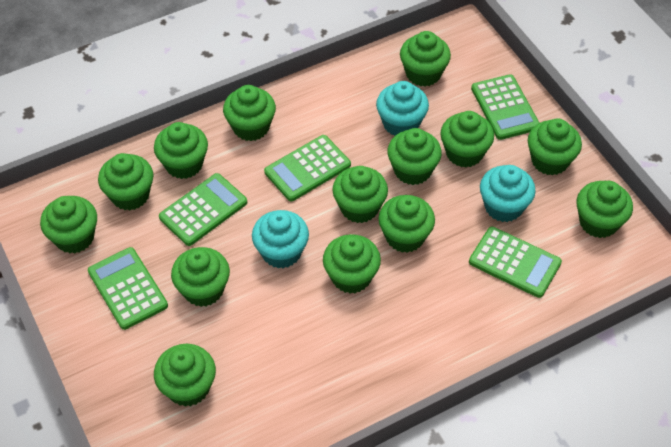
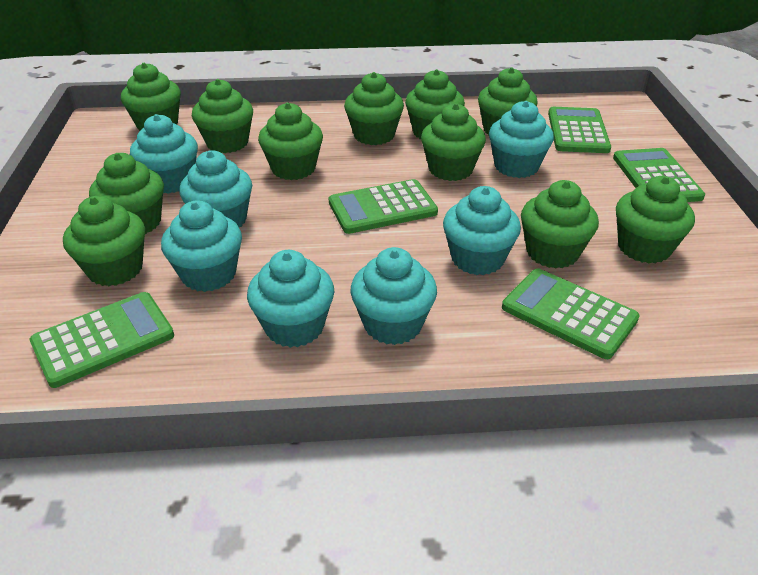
green cupcake: 14 -> 11
turquoise cupcake: 3 -> 7

